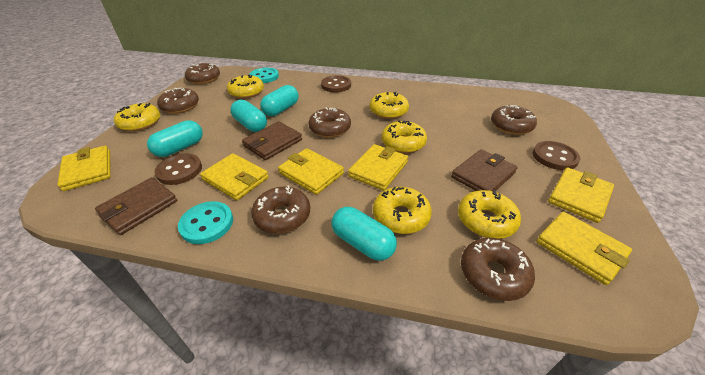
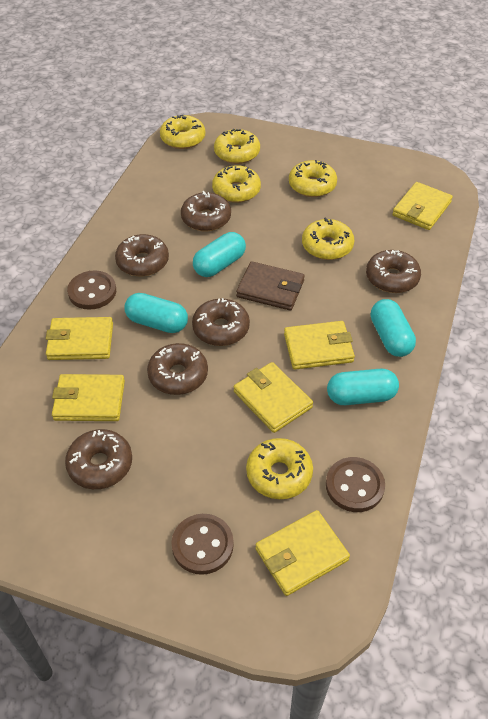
brown wallet: 3 -> 1
turquoise button: 2 -> 0

